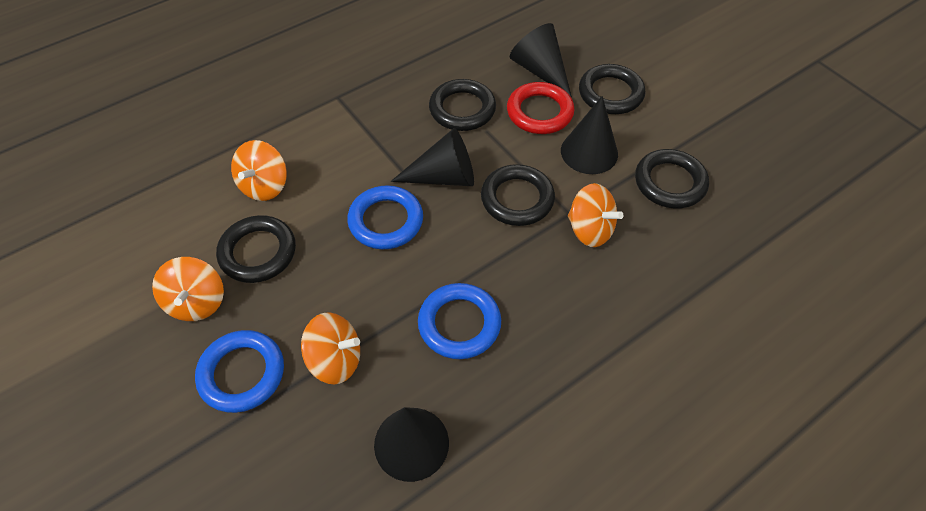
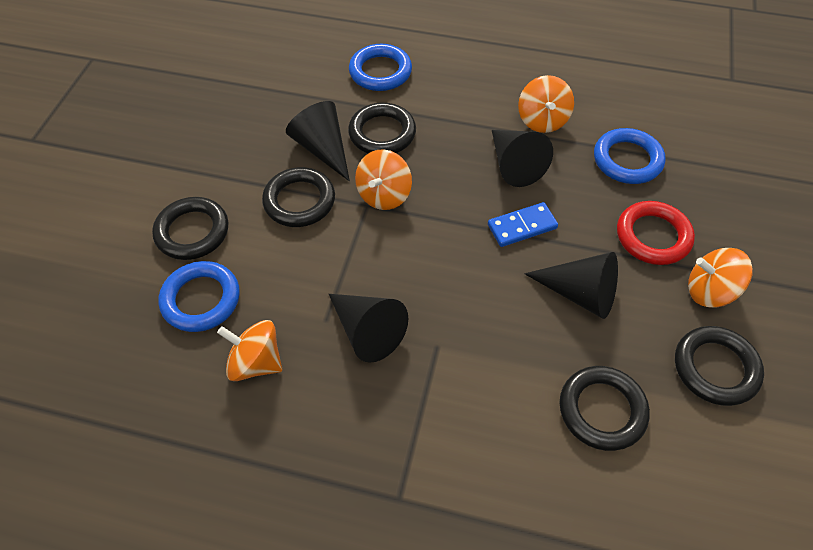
blue domino: 0 -> 1

